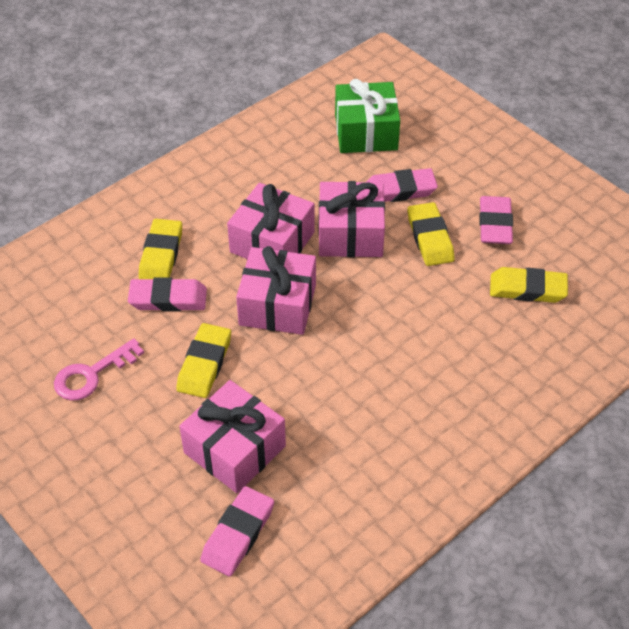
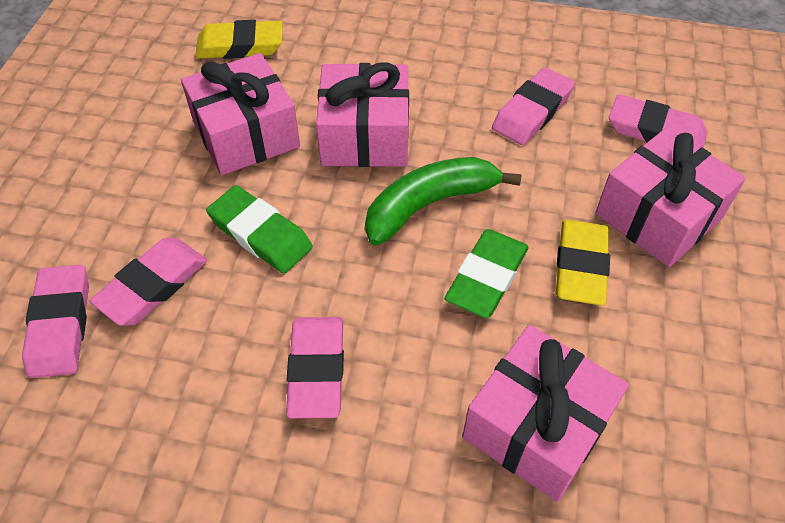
green banana: 0 -> 1
green eraser: 0 -> 2
green gift: 1 -> 0
pink eraser: 4 -> 5
pink key: 1 -> 0
yellow eraser: 4 -> 2

